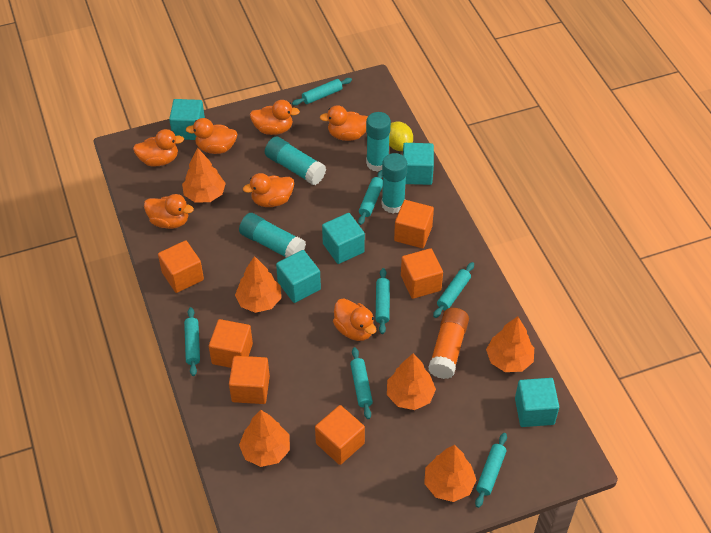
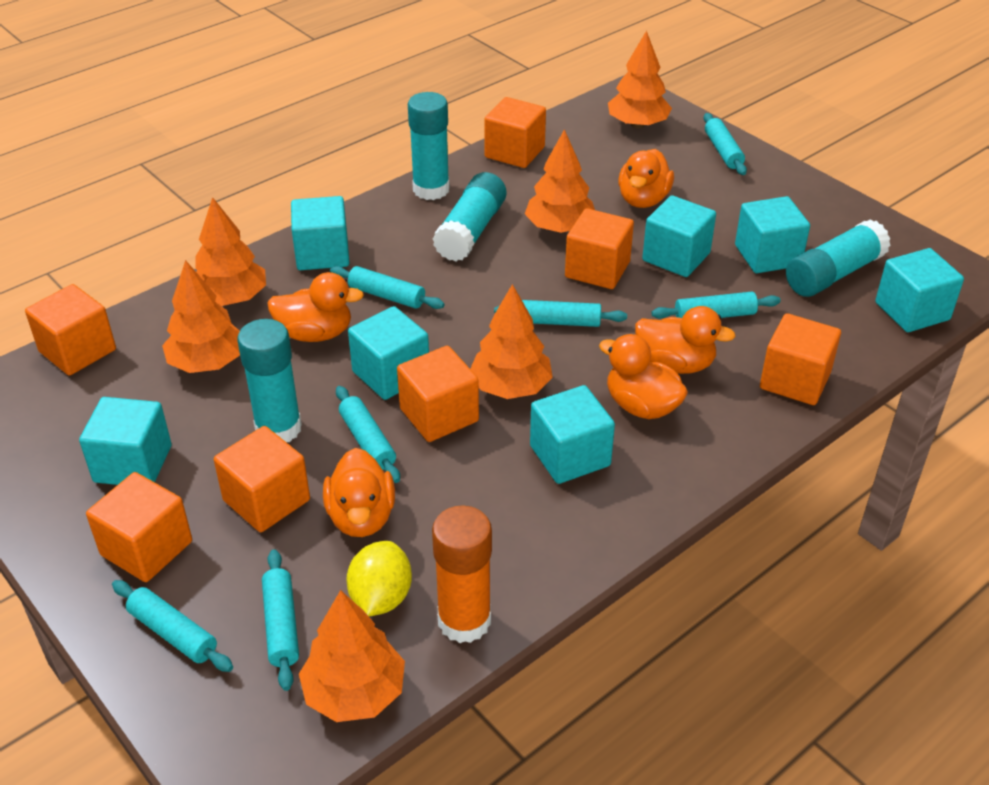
orange cube: 6 -> 7
orange duck: 7 -> 5
turquoise cube: 5 -> 7

